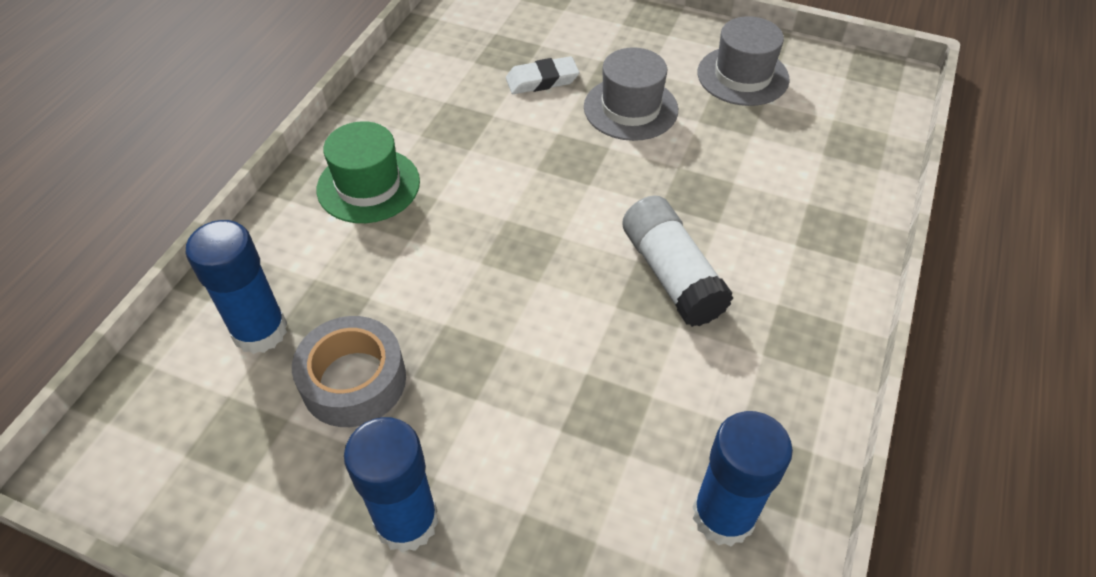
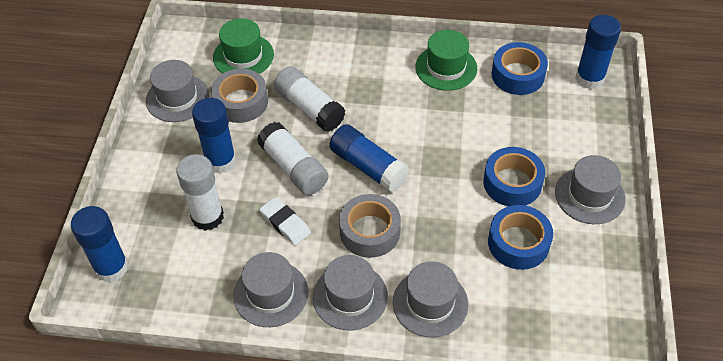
blue glue stick: 3 -> 4
blue tape: 0 -> 3
green hat: 1 -> 2
grey hat: 2 -> 5
grey tape: 1 -> 2
white glue stick: 1 -> 3

